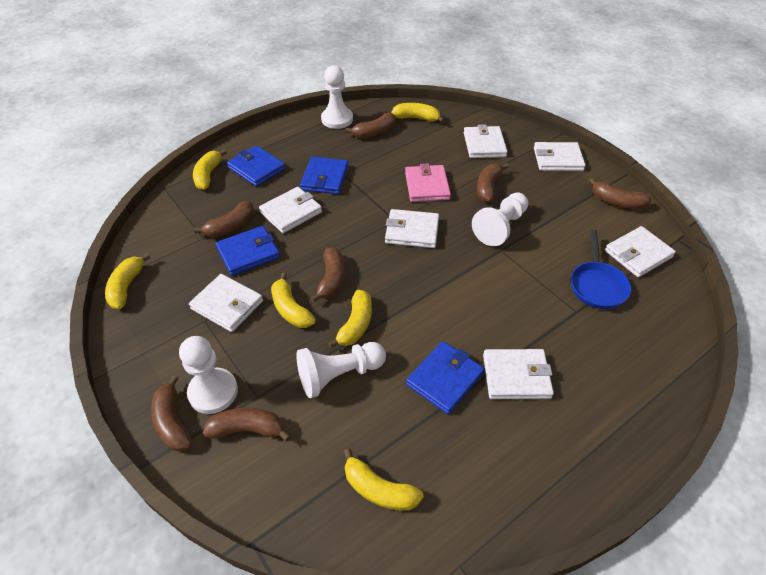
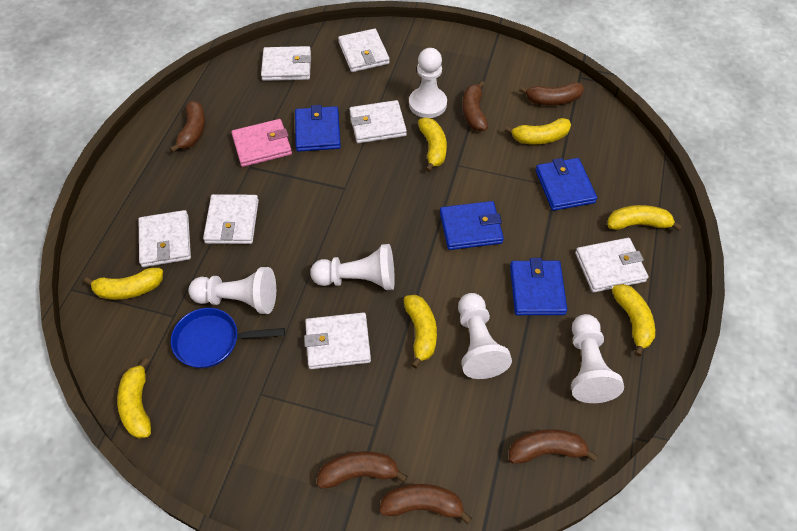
brown banana: 7 -> 6
white pawn: 4 -> 5
yellow banana: 6 -> 7

